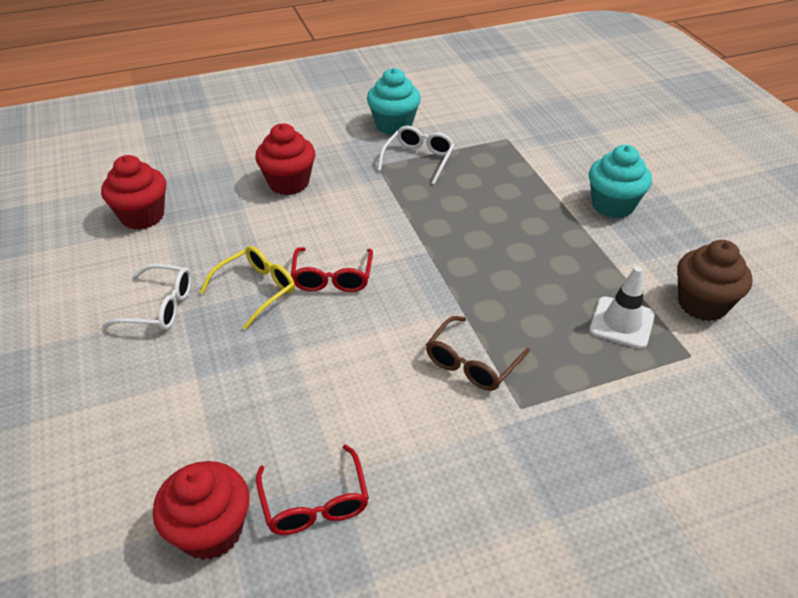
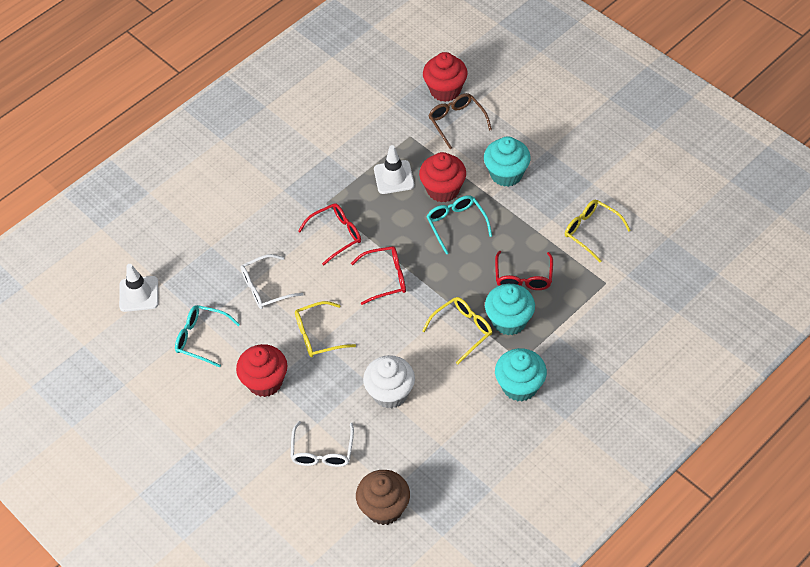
red glasses: 2 -> 3
turquoise cupcake: 2 -> 3
turquoise glasses: 0 -> 2
white cupcake: 0 -> 1
white traffic cone: 1 -> 2
yellow glasses: 1 -> 3

